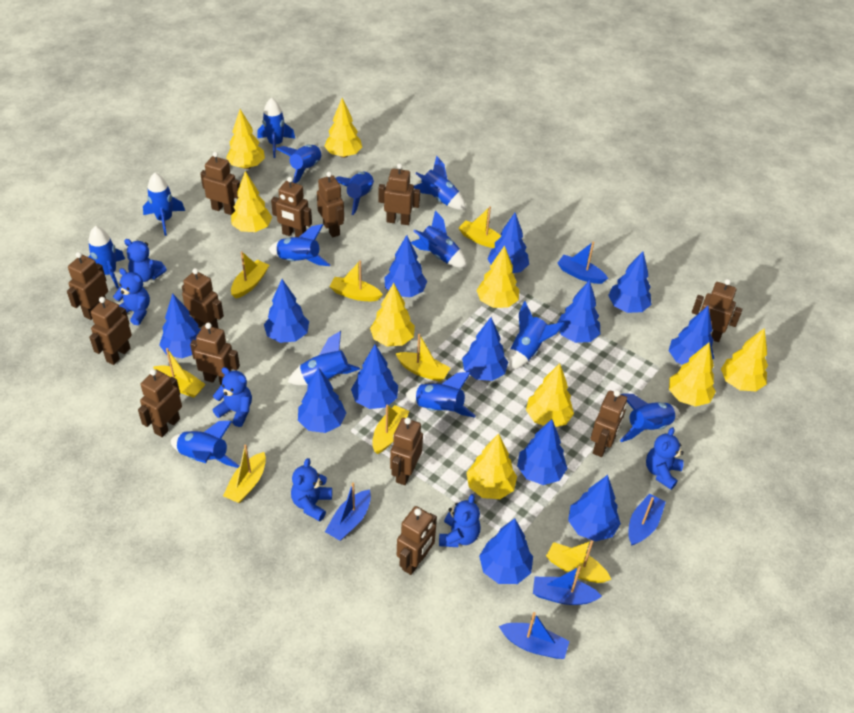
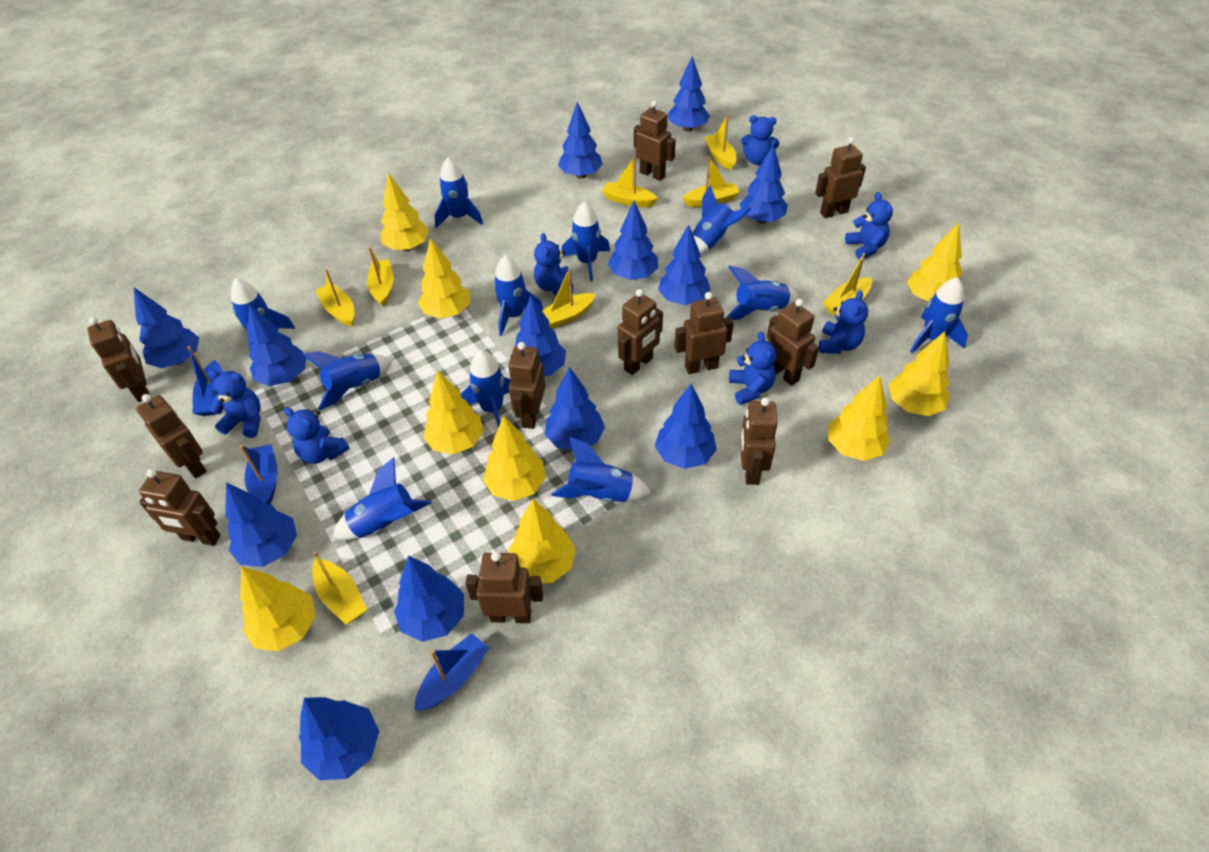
blue boat: 5 -> 3
blue rocket: 13 -> 11
blue teddy bear: 6 -> 7
brown robot: 13 -> 11

